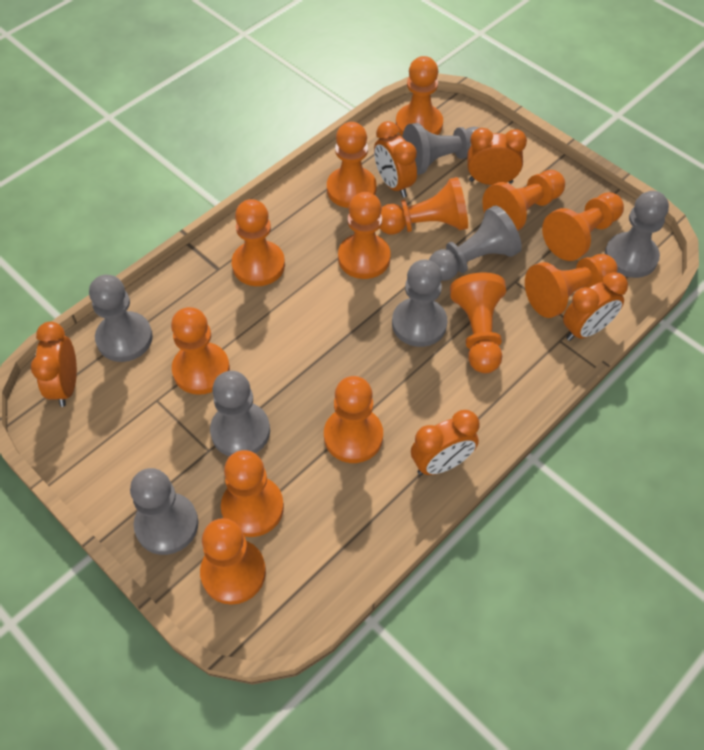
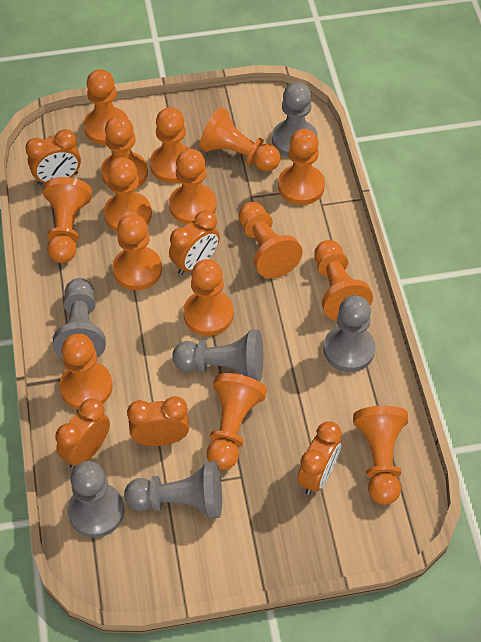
grey pawn: 7 -> 6
orange pawn: 13 -> 15

